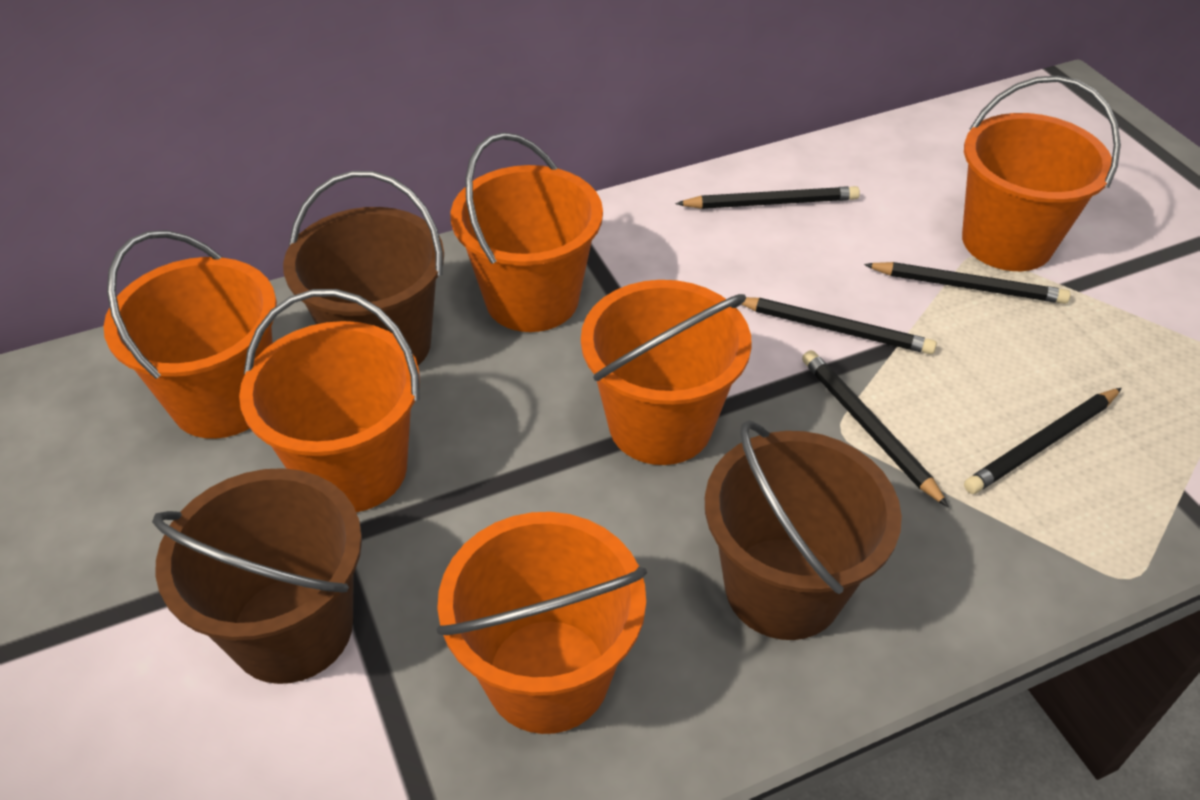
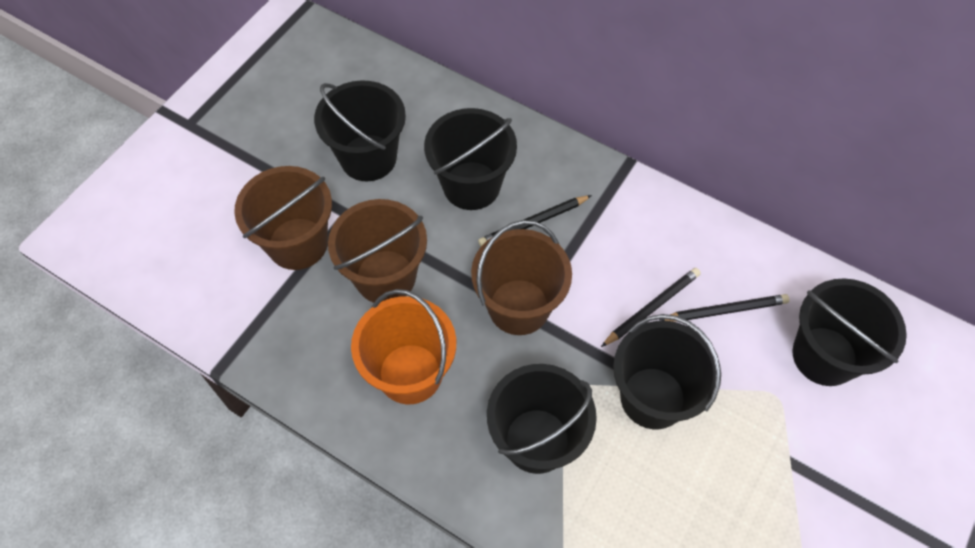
black bucket: 0 -> 5
black pencil: 5 -> 3
orange bucket: 6 -> 1

